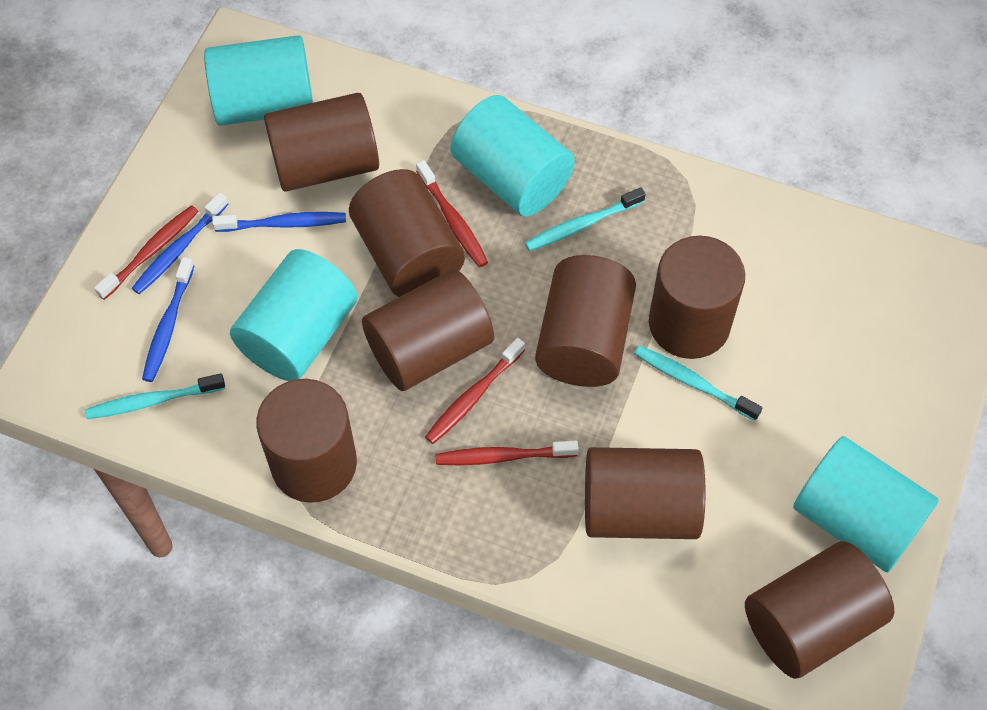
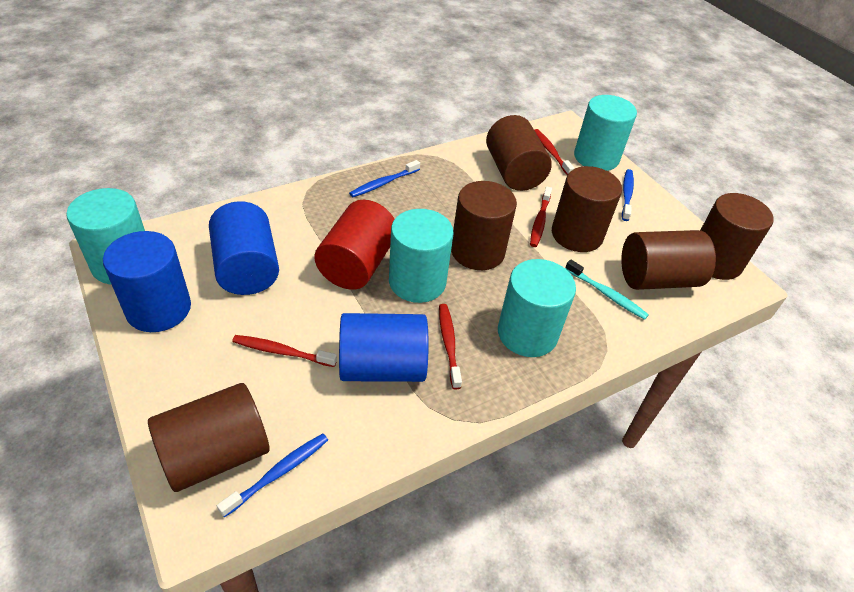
blue cylinder: 0 -> 3
brown cylinder: 8 -> 6
red cylinder: 0 -> 1
turquoise toothbrush: 3 -> 1

